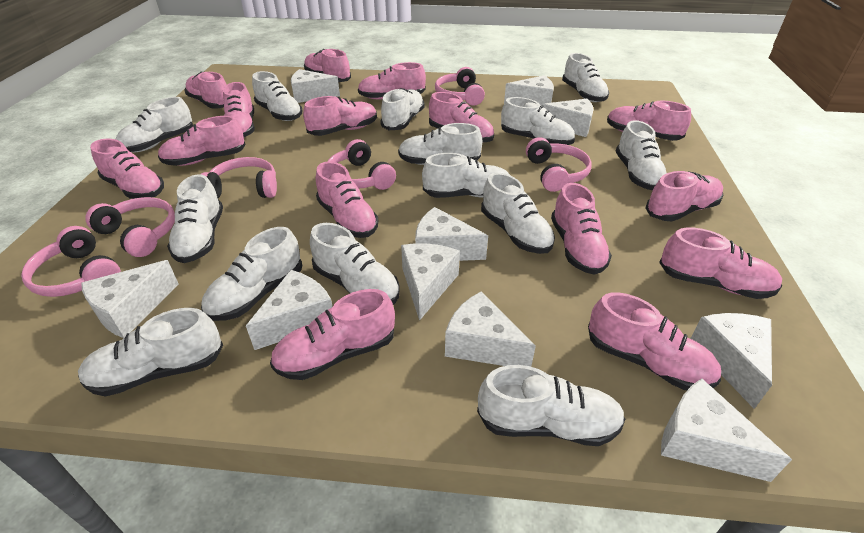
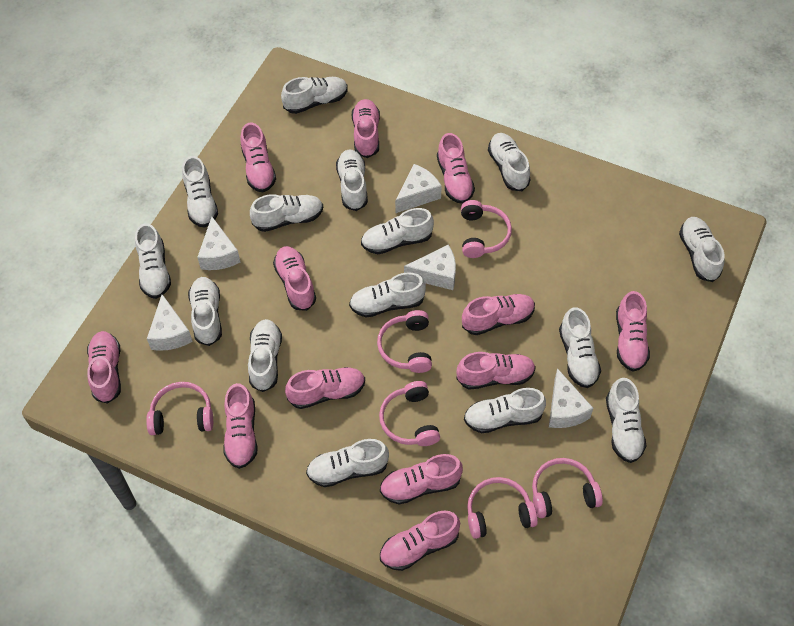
pink shoe: 15 -> 12
white cheese: 10 -> 5
white shoe: 14 -> 15

